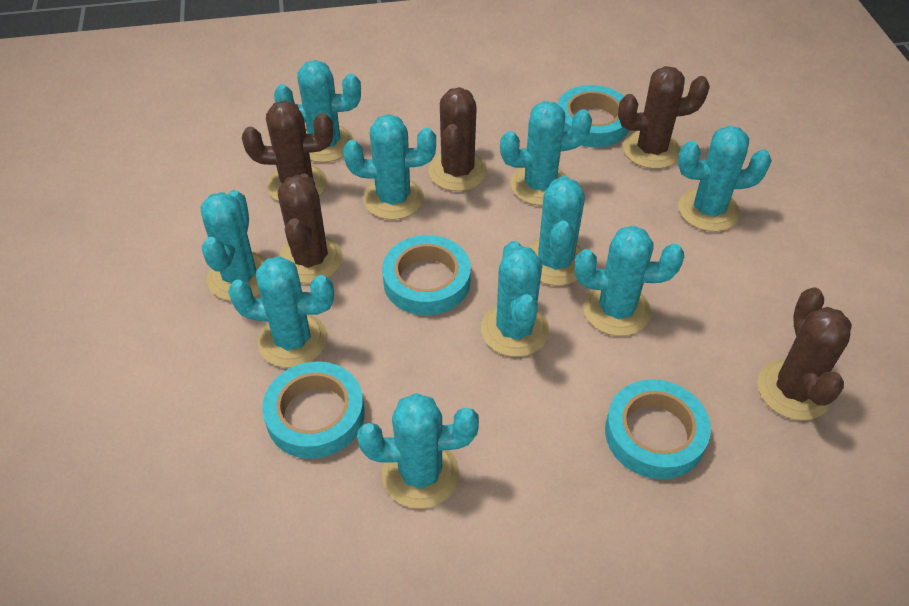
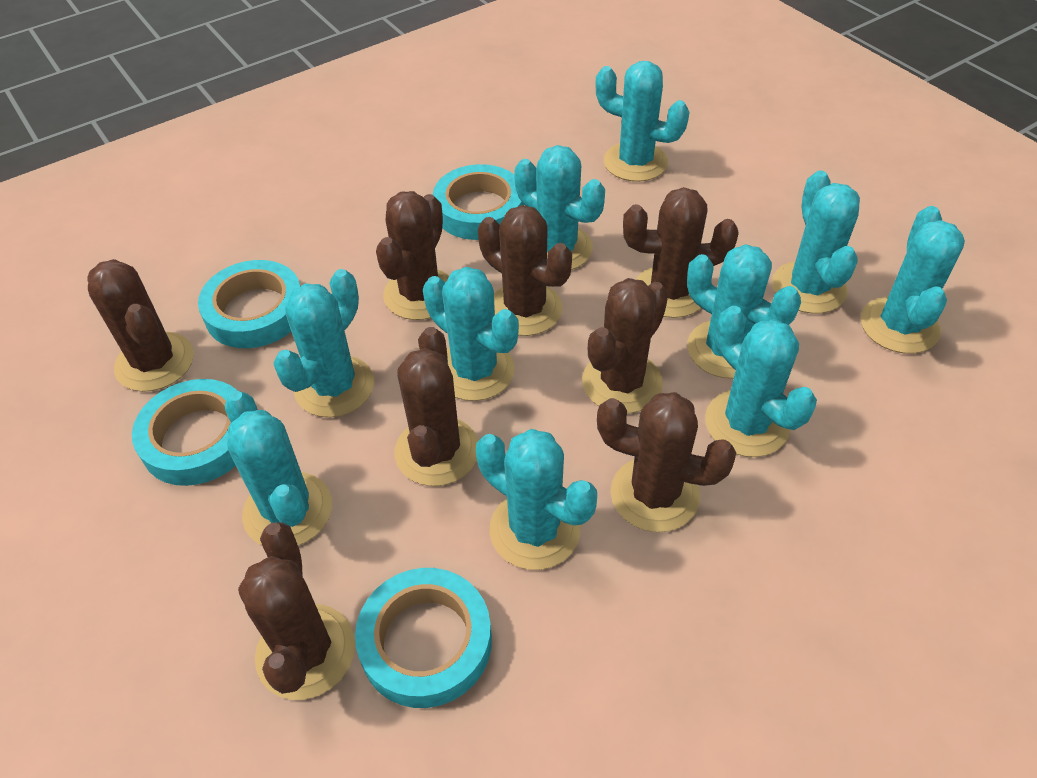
brown cactus: 5 -> 8

